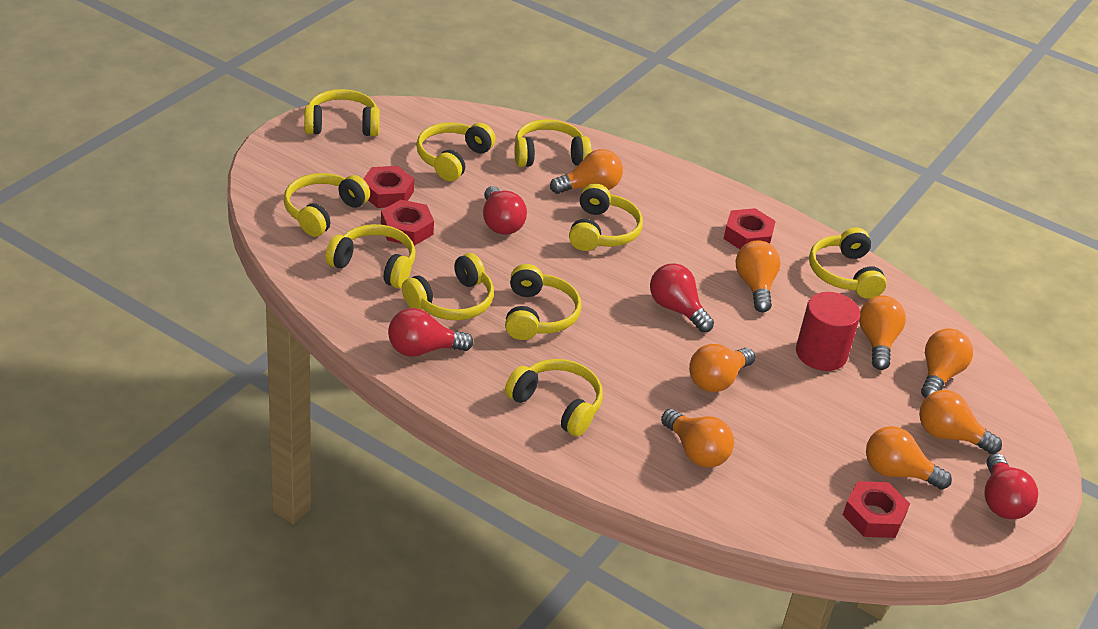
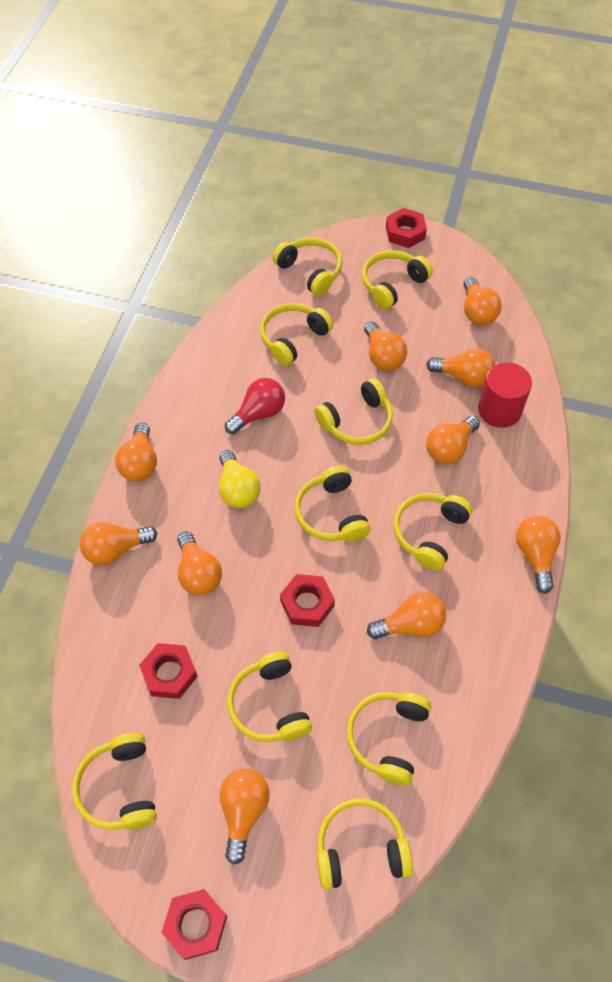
orange light bulb: 8 -> 10
red light bulb: 4 -> 1
yellow light bulb: 0 -> 1

